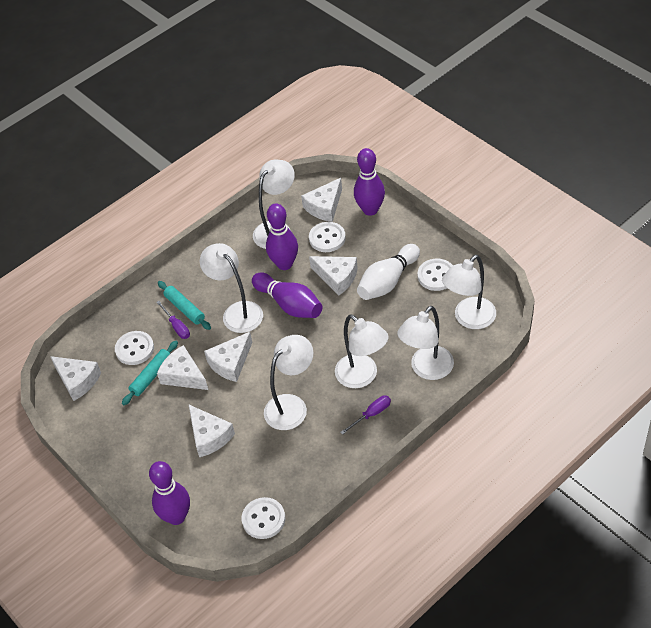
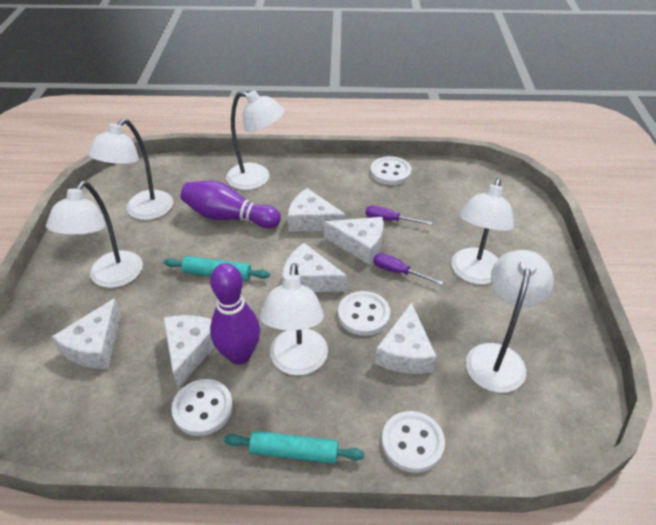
purple bowling pin: 4 -> 2
white bowling pin: 1 -> 0

